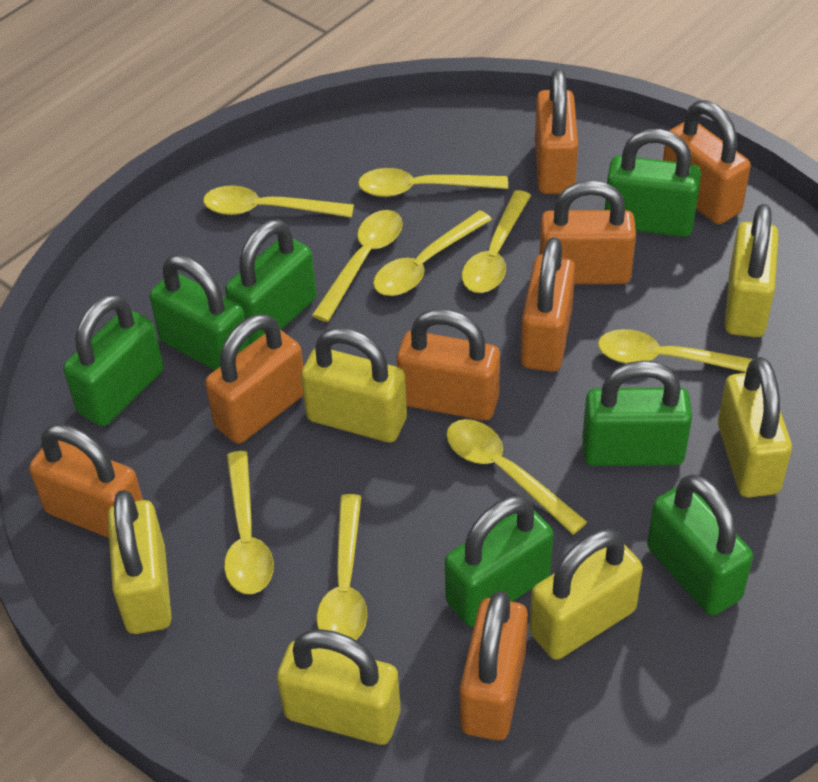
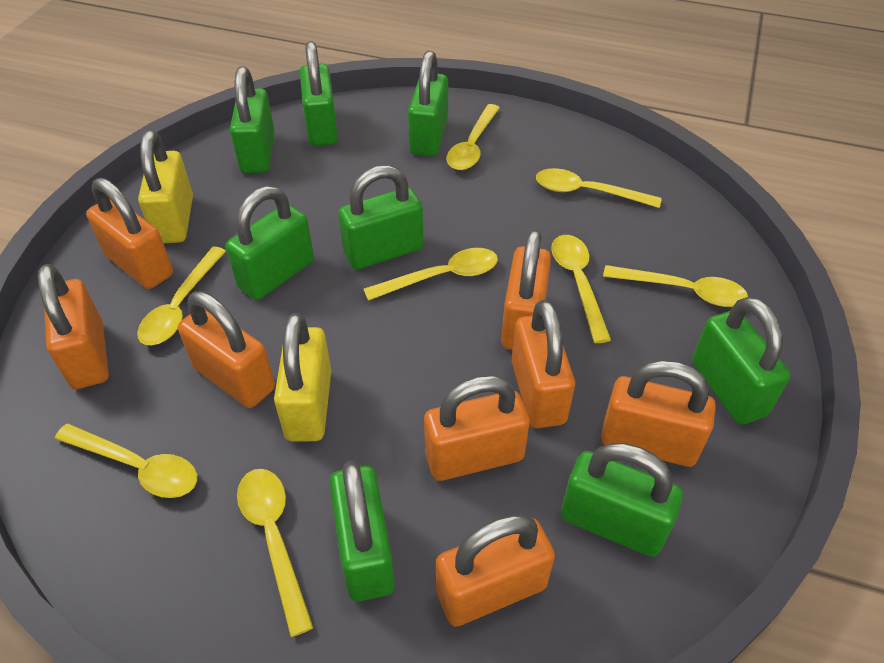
green padlock: 7 -> 8
yellow padlock: 6 -> 2
yellow spoon: 9 -> 8

